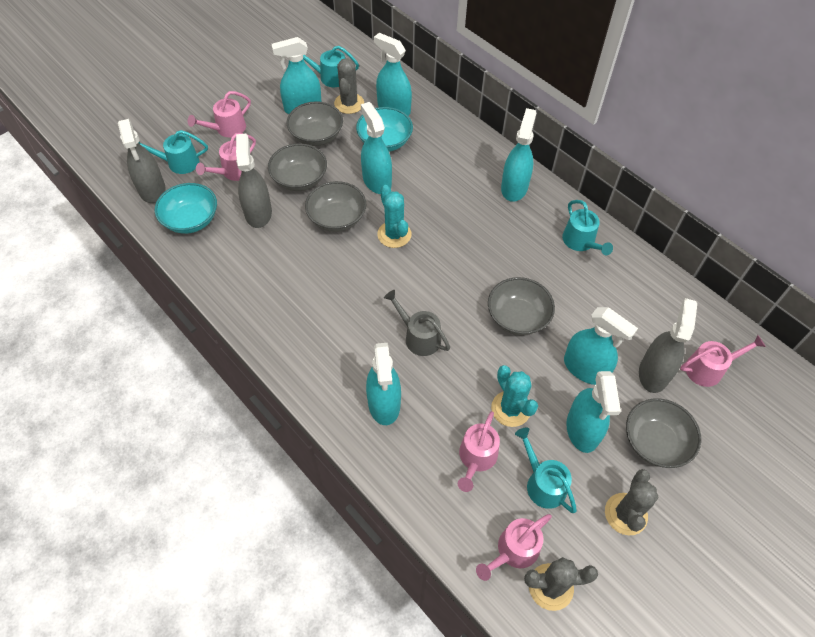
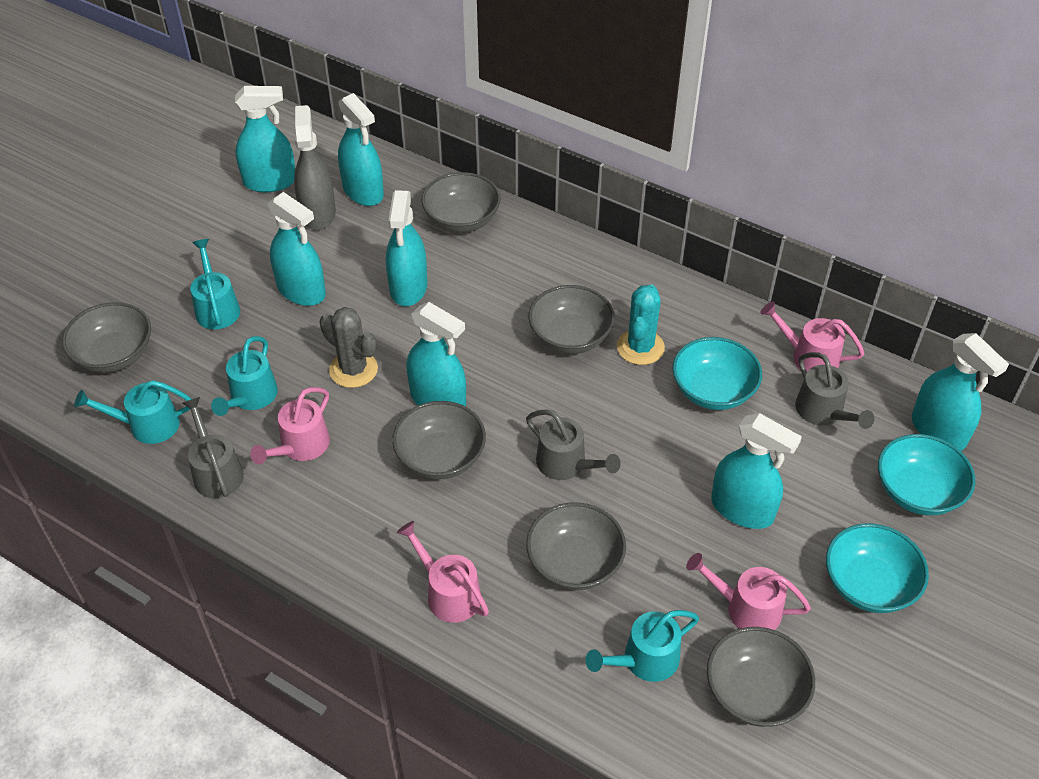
grey bowl: 5 -> 6
grey cactus: 3 -> 1
grey spray bottle: 3 -> 1
grey watering can: 1 -> 3
pink watering can: 5 -> 4
turquoise bowl: 2 -> 3
turquoise cactus: 2 -> 1

